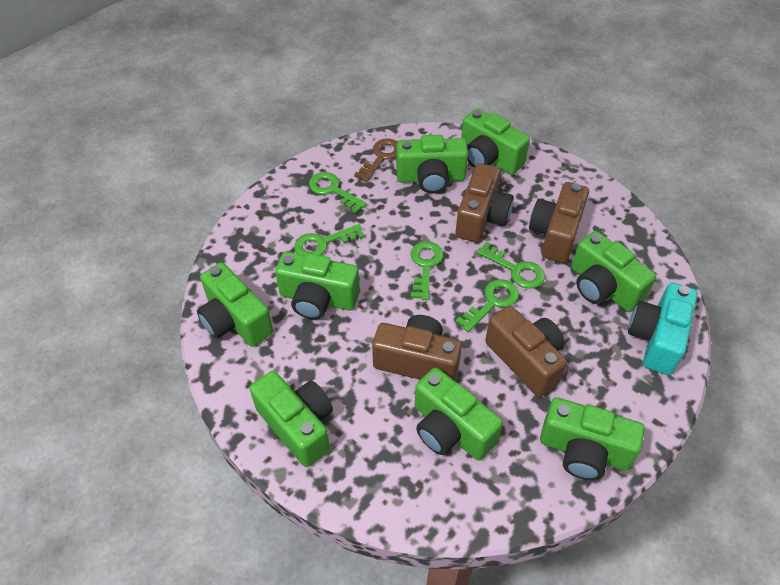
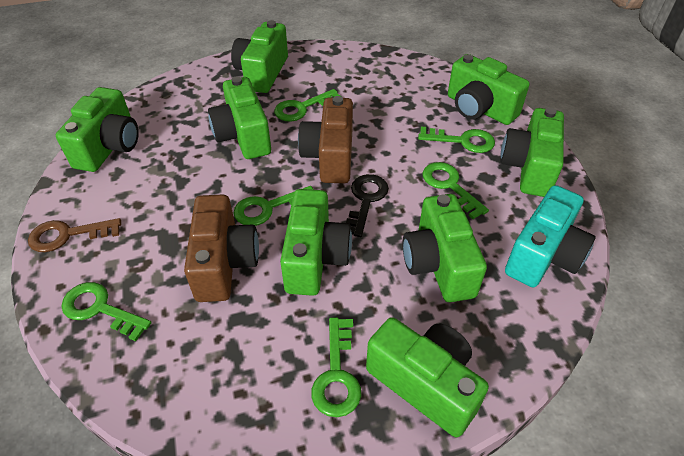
black key: 0 -> 1
brown camera: 4 -> 2
green key: 5 -> 6

